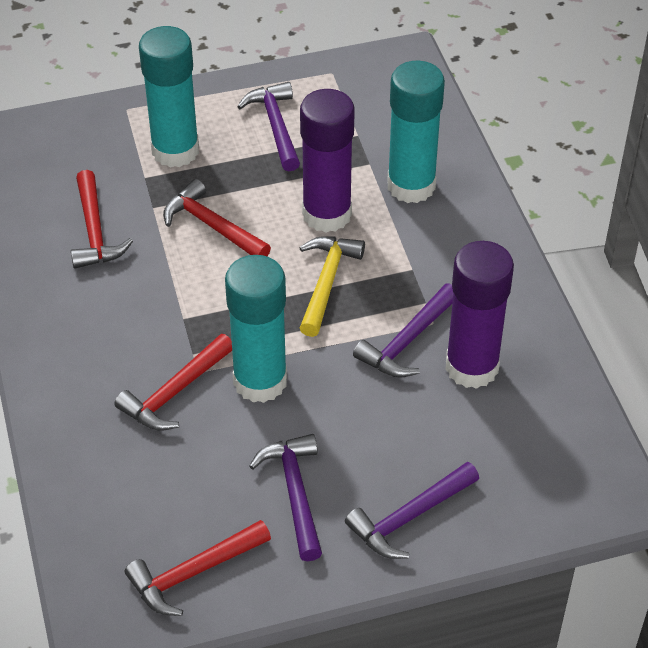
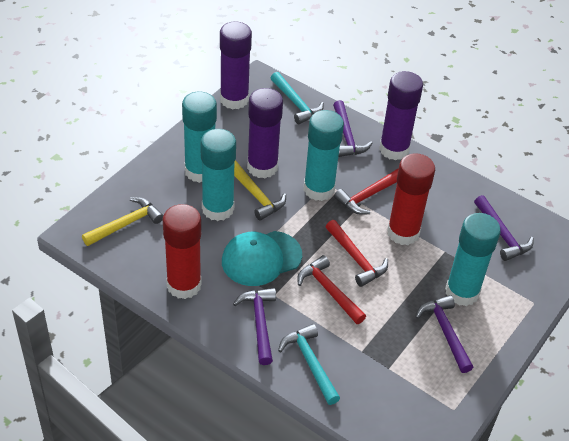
purple glue stick: 2 -> 3
red glue stick: 0 -> 2
red hammer: 4 -> 3
turquoise cap: 0 -> 1
turquoise glue stick: 3 -> 4
turquoise hammer: 0 -> 2
yellow hammer: 1 -> 2

